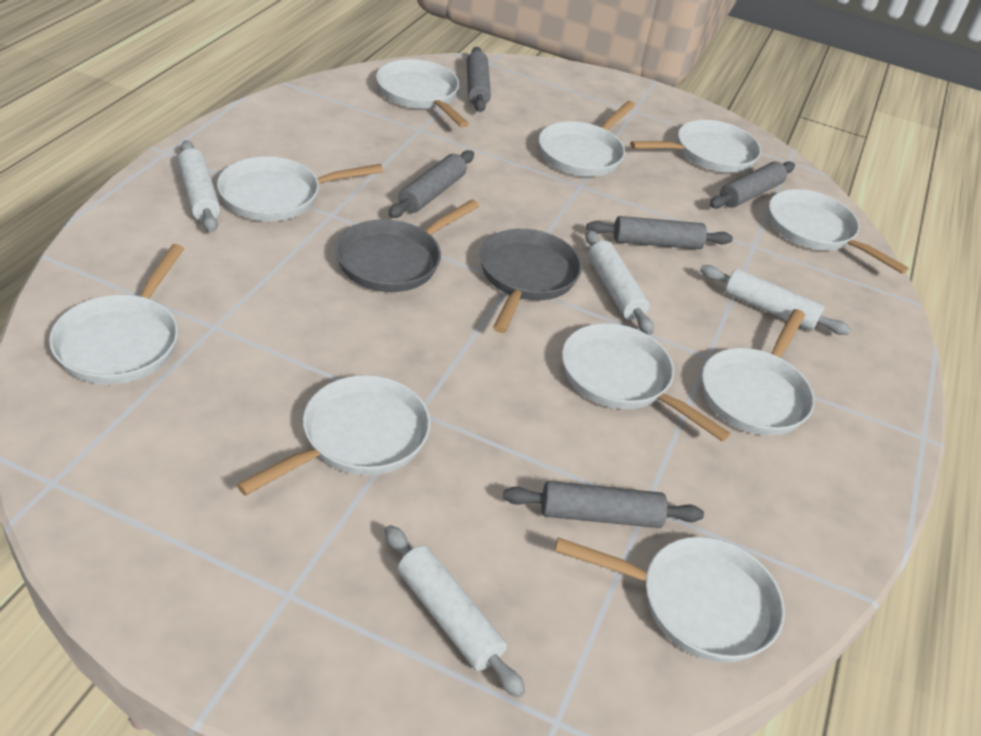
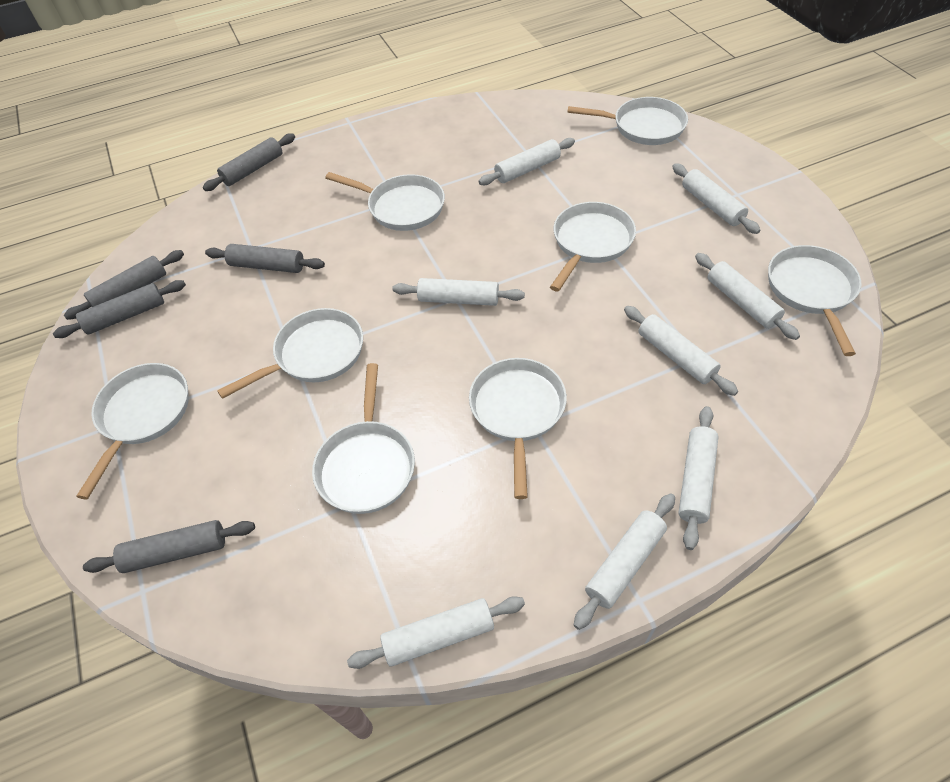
grey pan: 2 -> 0
white pan: 10 -> 8
white rolling pin: 4 -> 8

